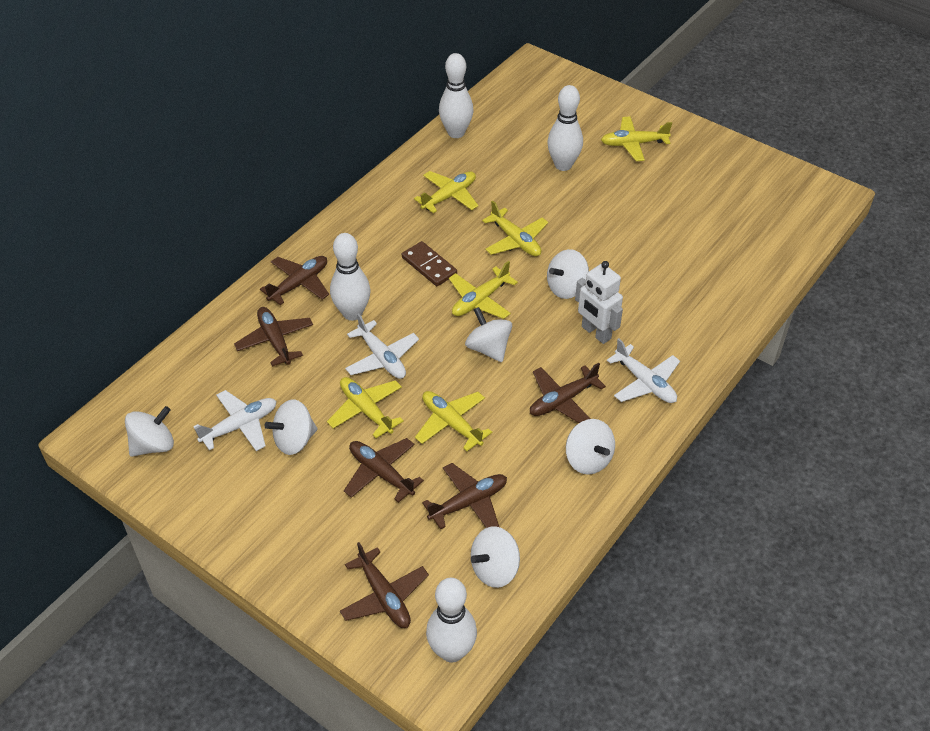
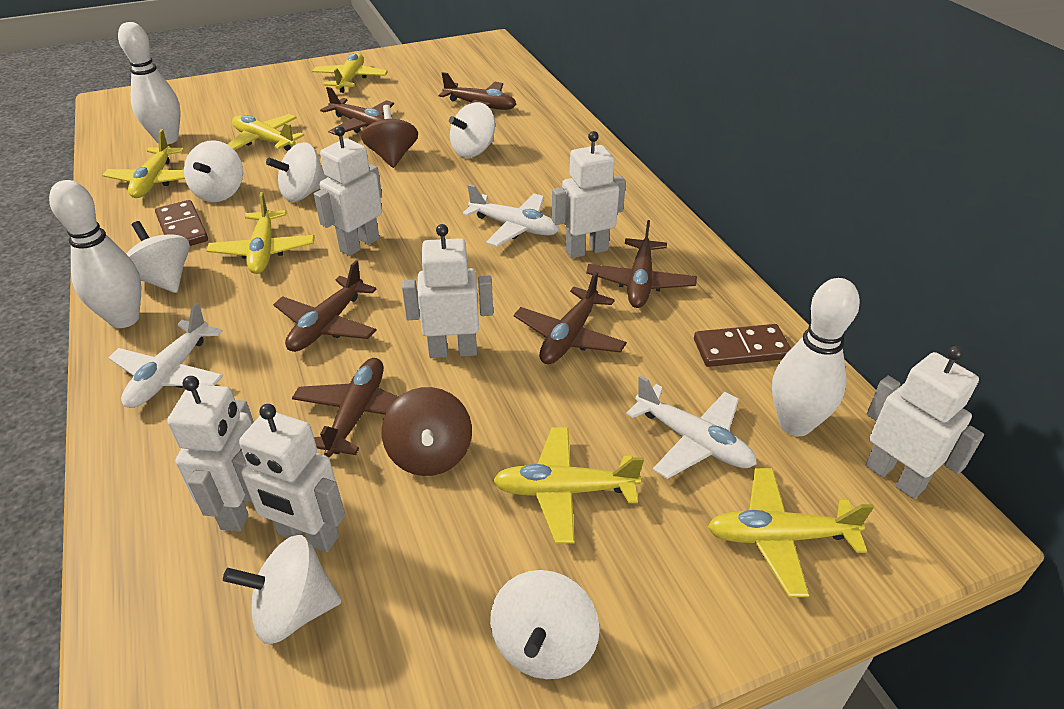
brown domino: 1 -> 2
brown spinning top: 0 -> 2
white bowling pin: 4 -> 3
white robot: 1 -> 6

